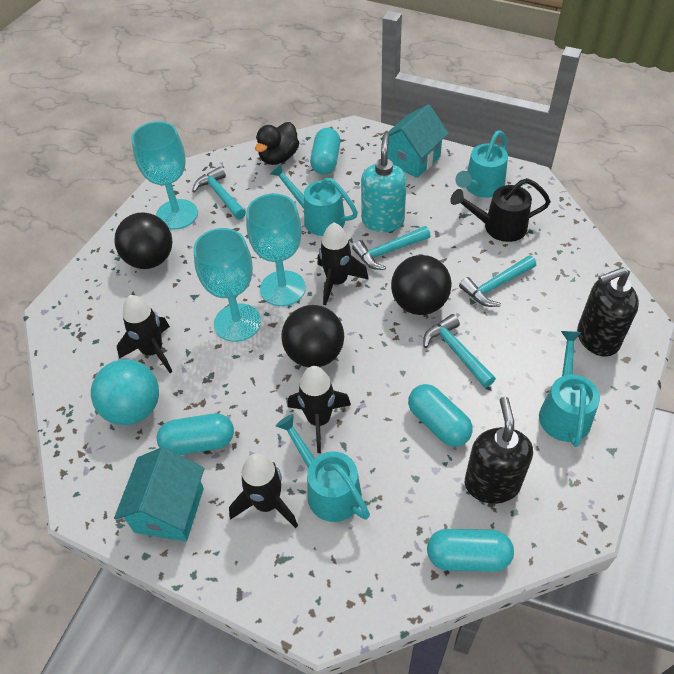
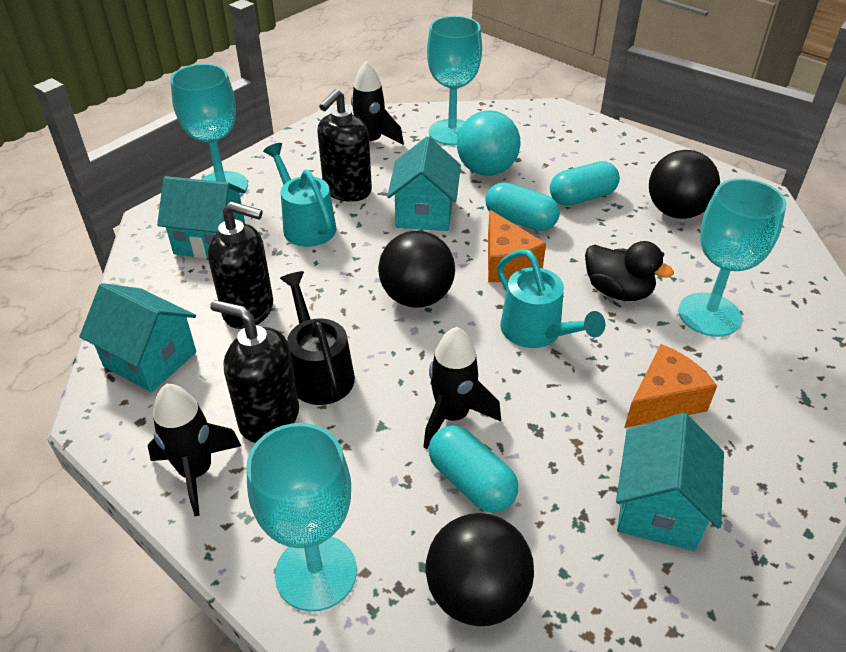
black rocket: 4 -> 3
black soap dispenser: 2 -> 3
orange cheese: 0 -> 2
turquoise capsule: 4 -> 3
turquoise goblet: 3 -> 4
turquoise hammer: 4 -> 0
turquoise house: 2 -> 4
turquoise soap dispenser: 1 -> 0
turquoise watering can: 4 -> 2

